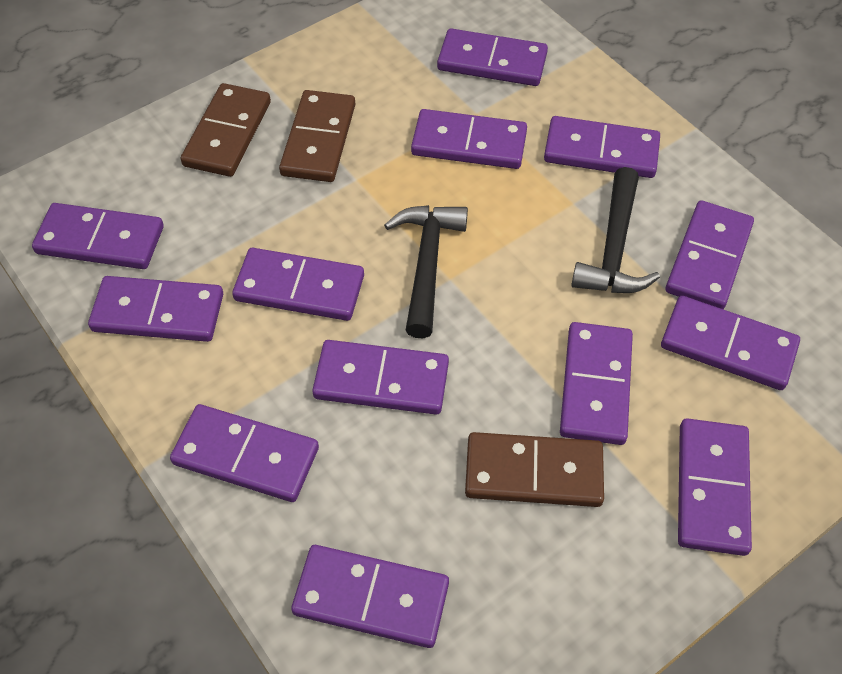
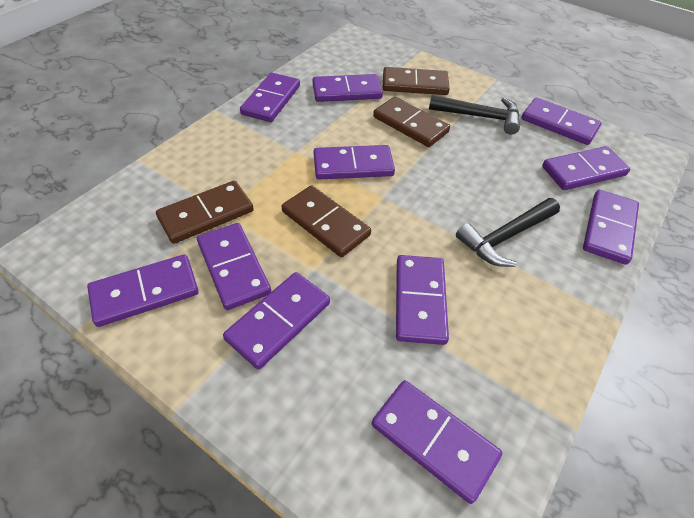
brown domino: 3 -> 4
purple domino: 13 -> 11

